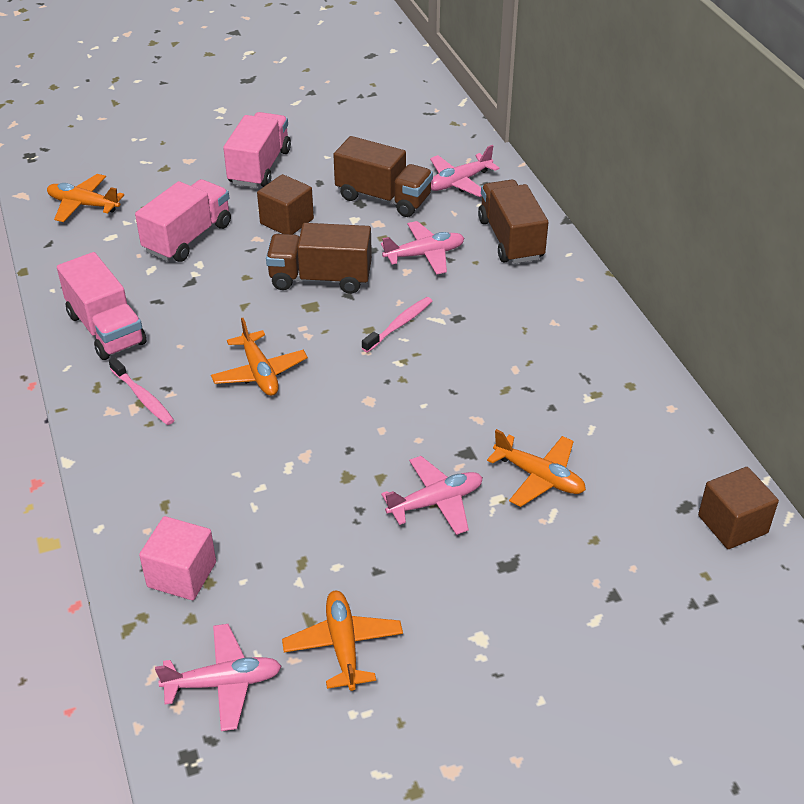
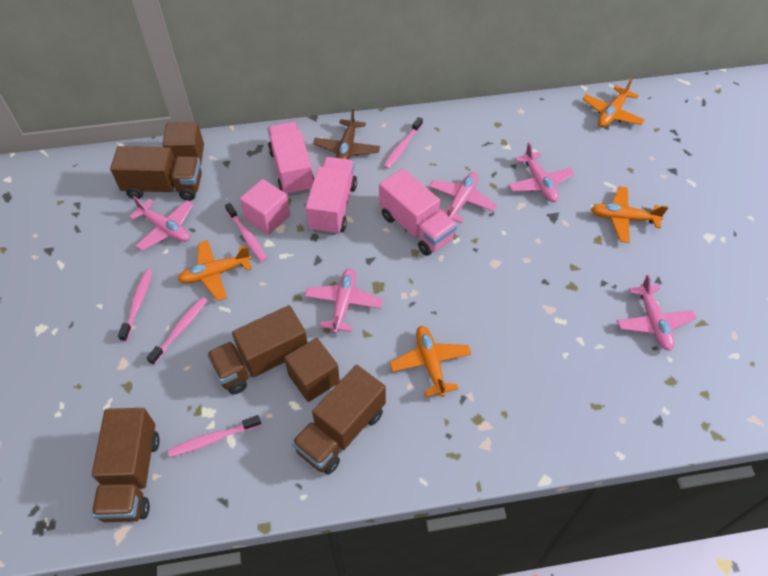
brown plane: 0 -> 1
brown truck: 3 -> 4
pink plane: 4 -> 5
pink toothbrush: 2 -> 5

